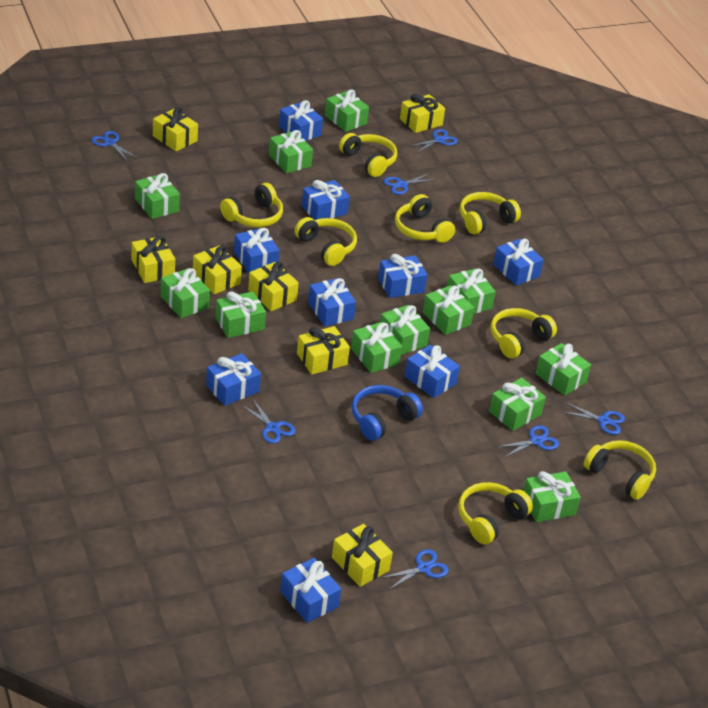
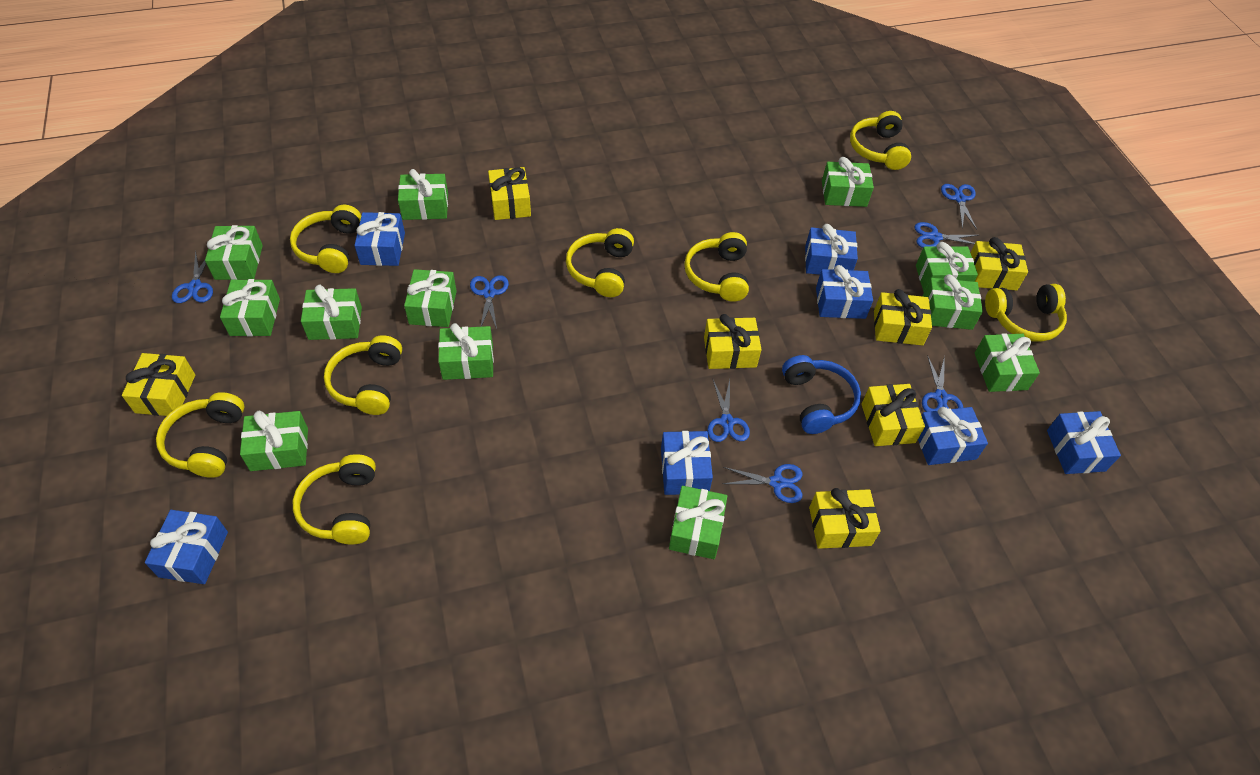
blue gift: 9 -> 7

